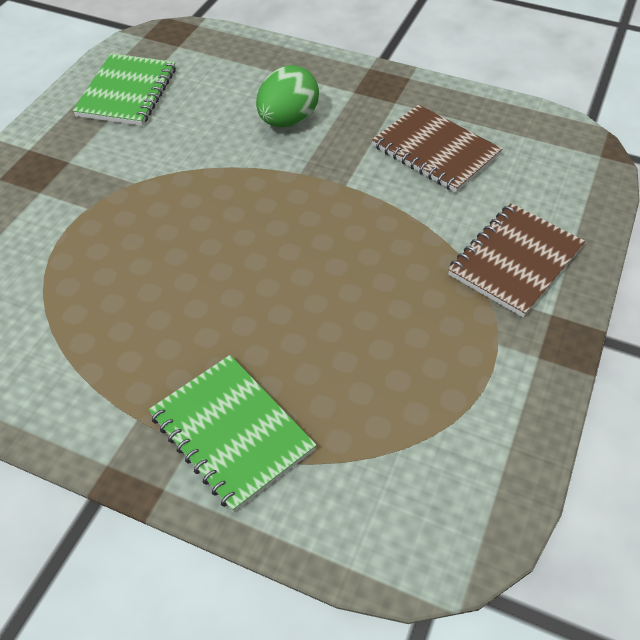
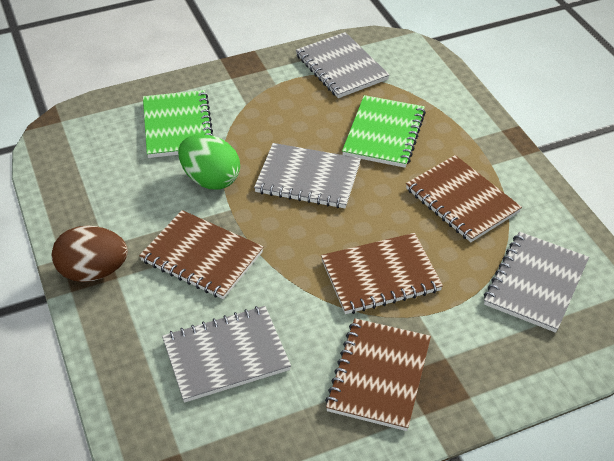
brown egg: 0 -> 1
brown notebook: 2 -> 4
grey notebook: 0 -> 4

